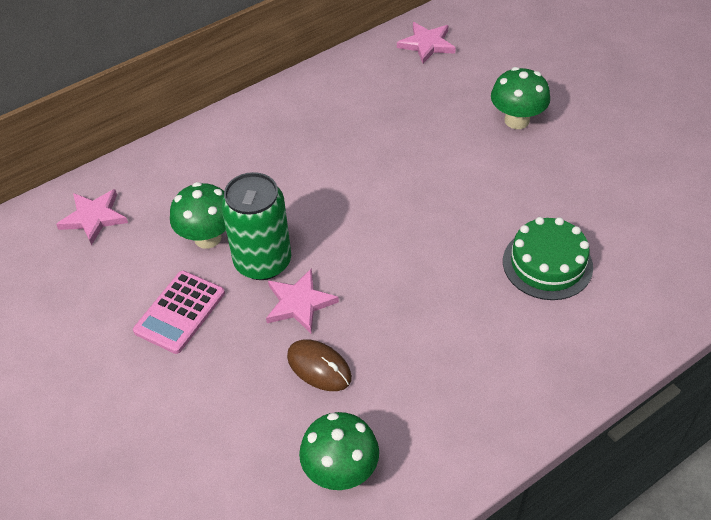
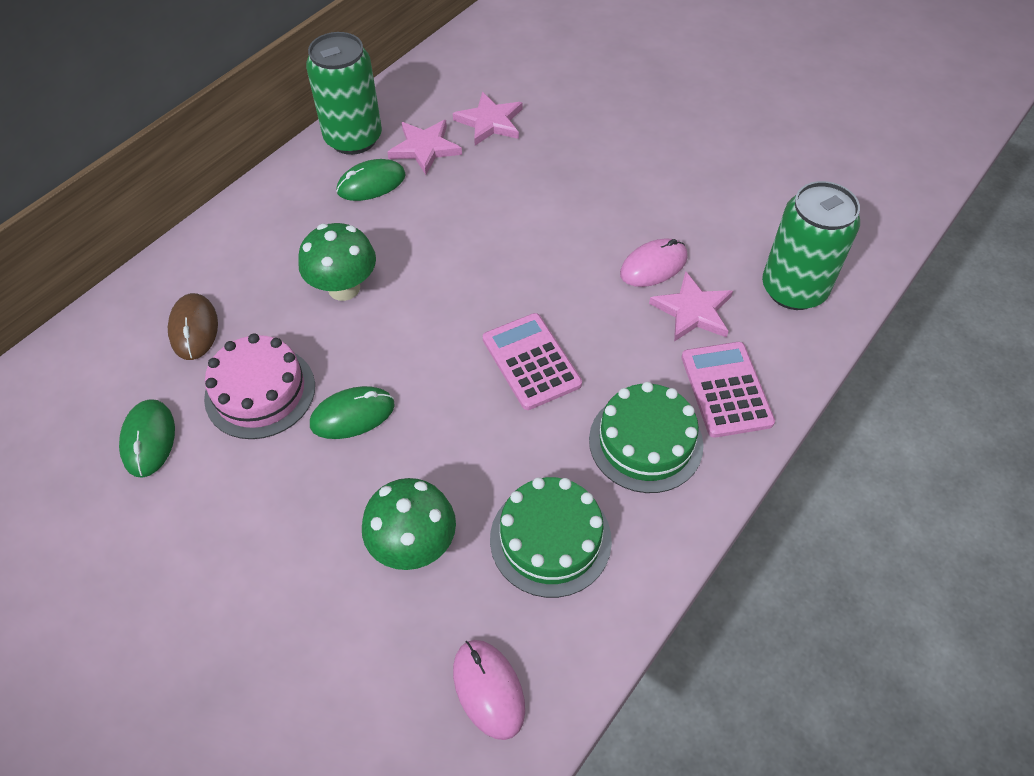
green cake: 1 -> 2
green can: 1 -> 2
green mouse: 0 -> 3
green mushroom: 3 -> 2
pink cake: 0 -> 1
pink calculator: 1 -> 2
pink mouse: 0 -> 2

